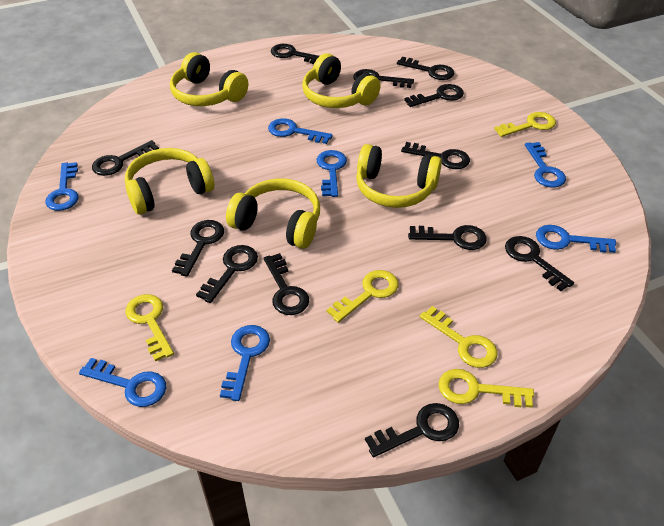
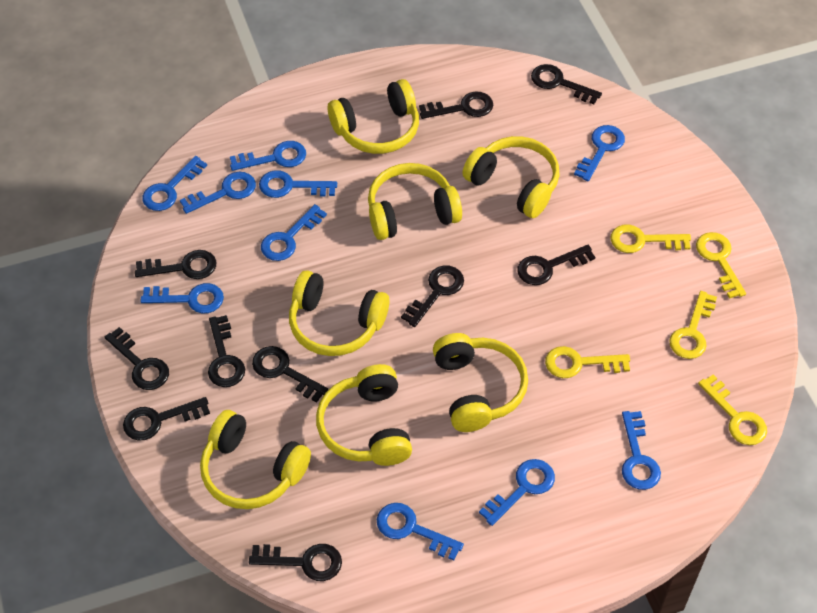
black key: 12 -> 10
blue key: 7 -> 10
yellow headphones: 5 -> 7

